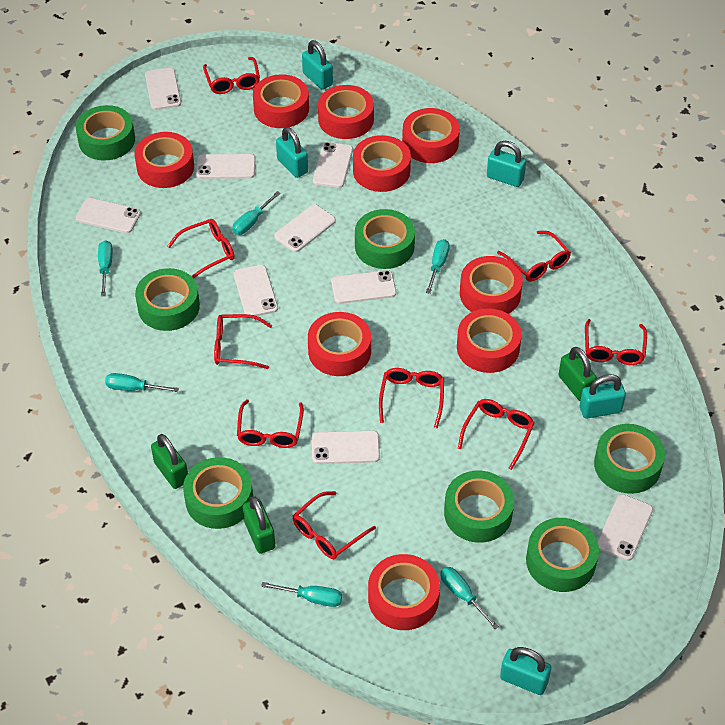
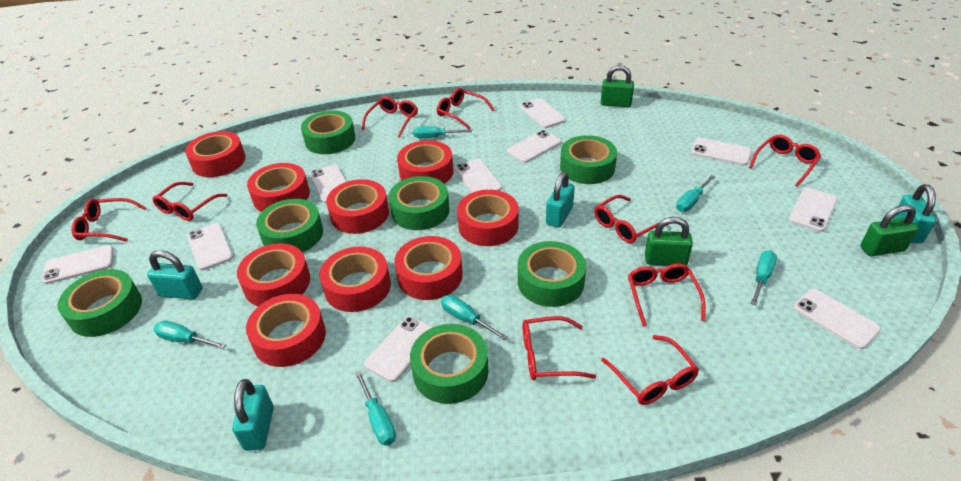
turquoise padlock: 5 -> 4
white phone: 9 -> 10

